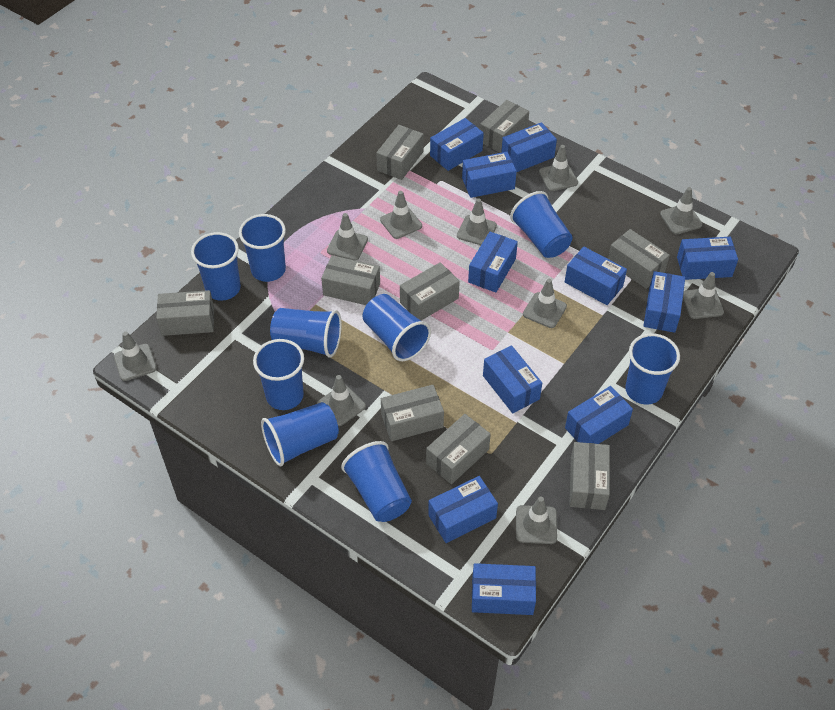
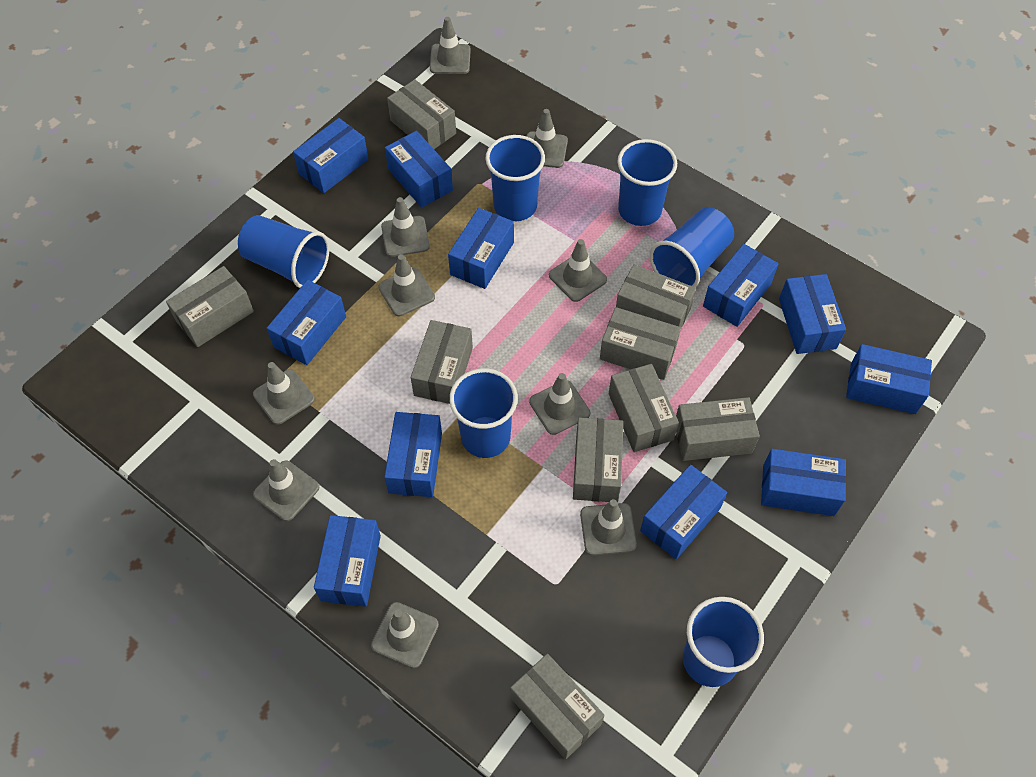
blue cup: 9 -> 6

